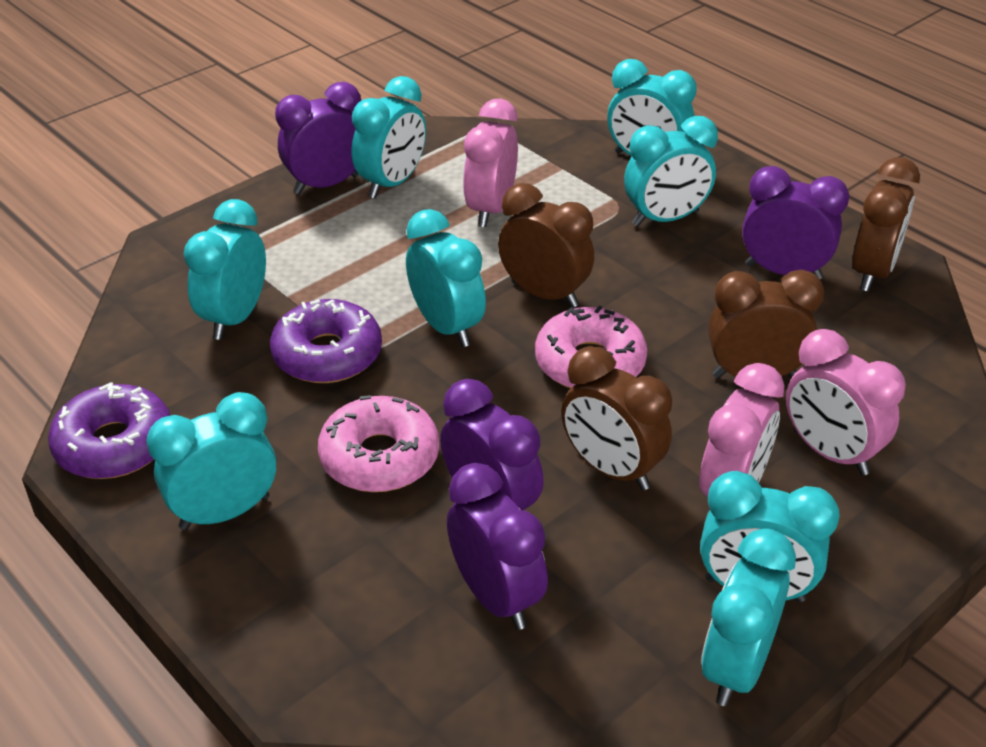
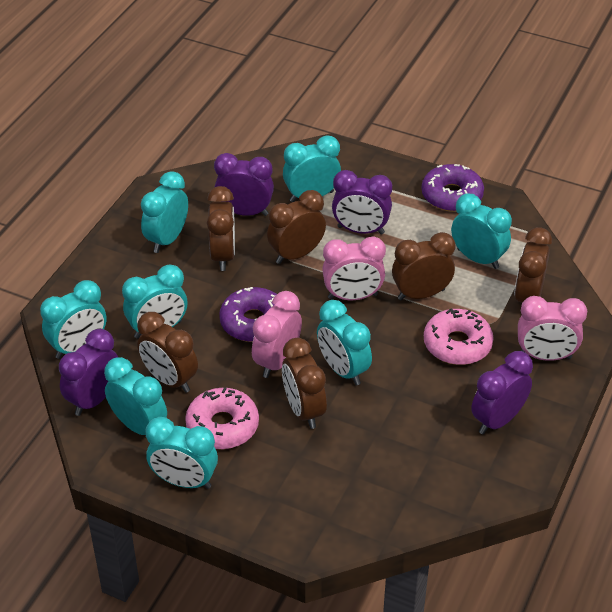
brown clock: 4 -> 6

